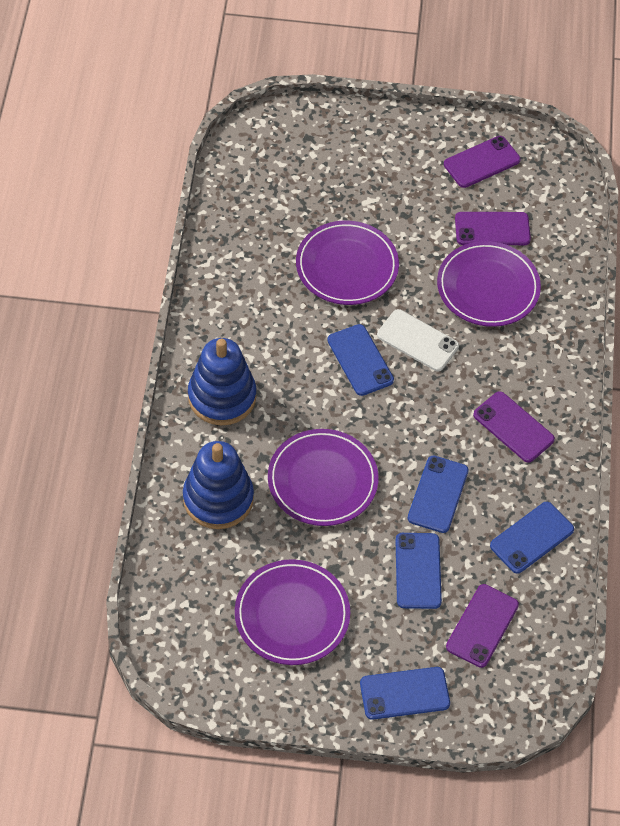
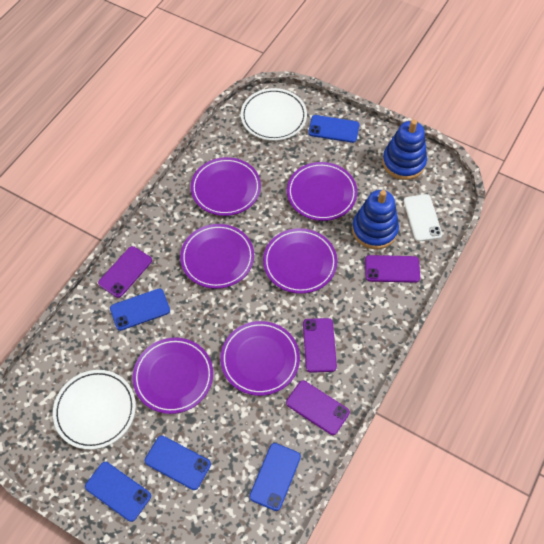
purple plate: 4 -> 6
white plate: 0 -> 2

